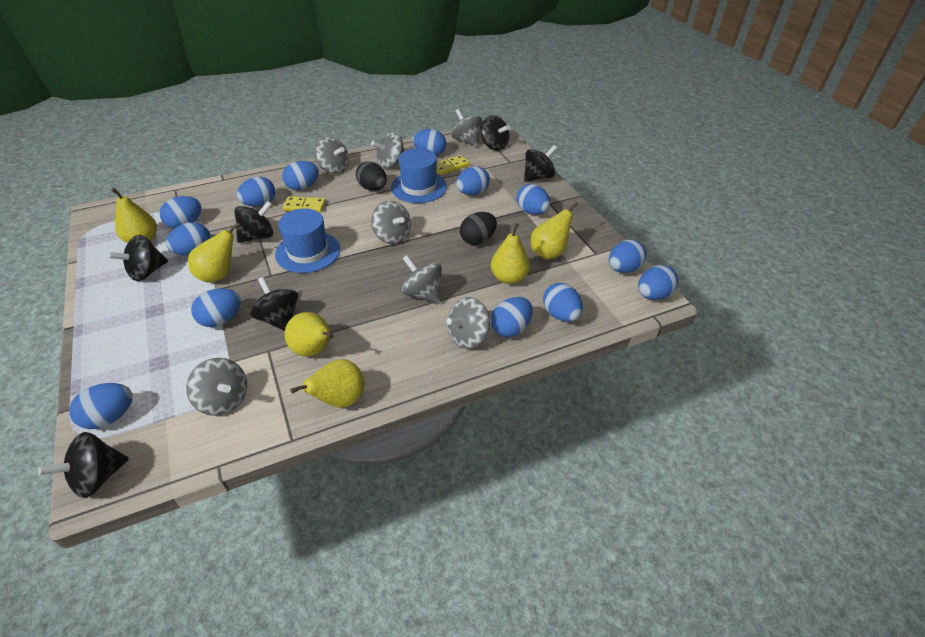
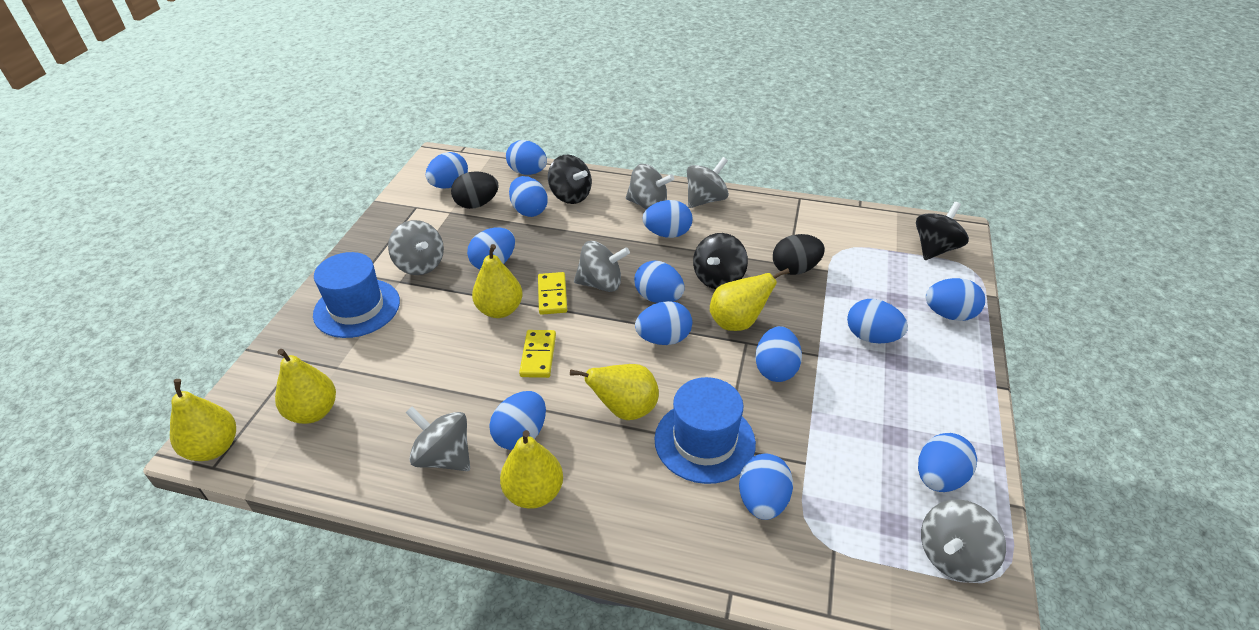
black spinning top: 6 -> 3
grey spinning top: 7 -> 6

